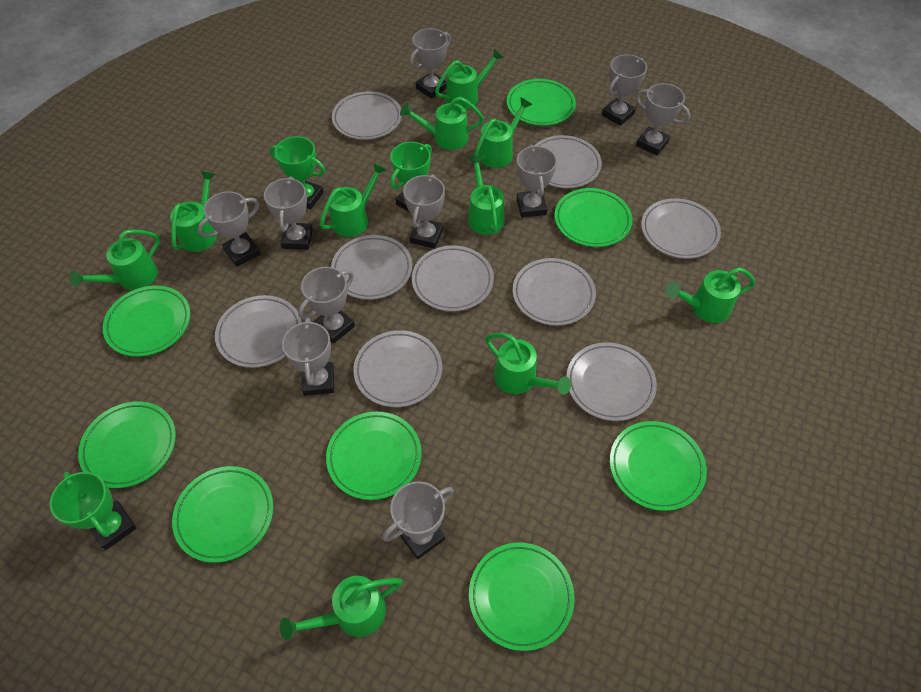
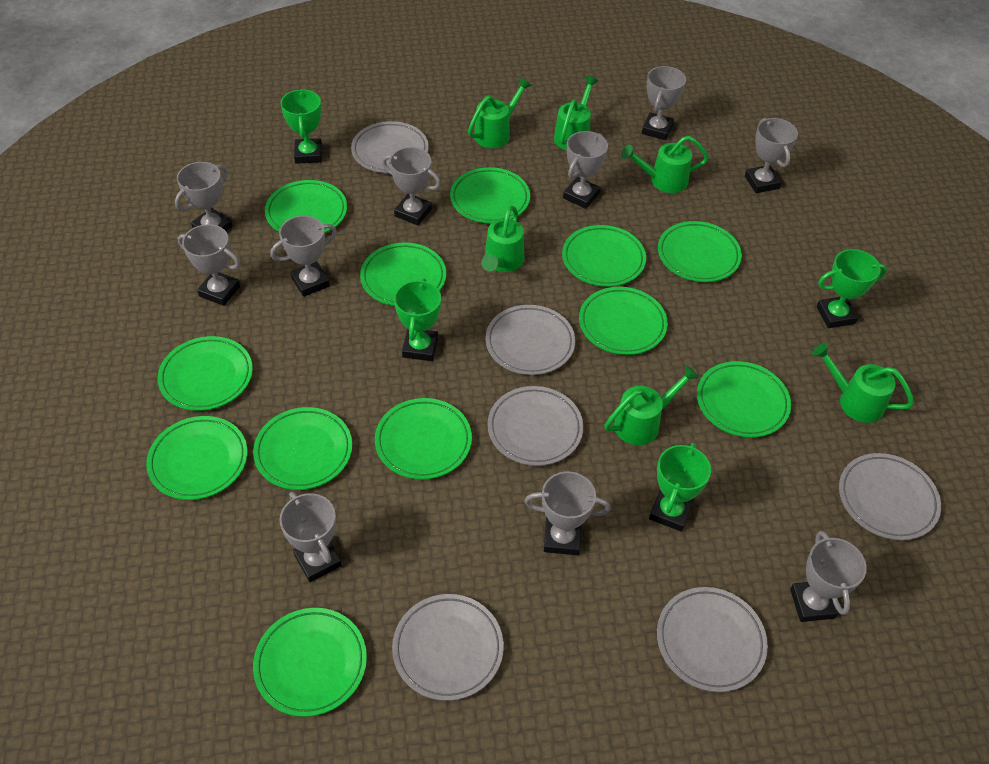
green plate: 8 -> 12
green trophy: 3 -> 4
green watering can: 10 -> 6
grey plate: 9 -> 6

